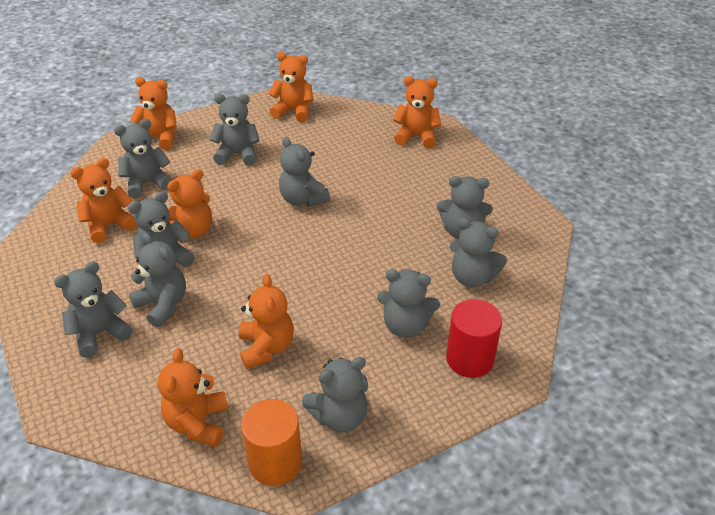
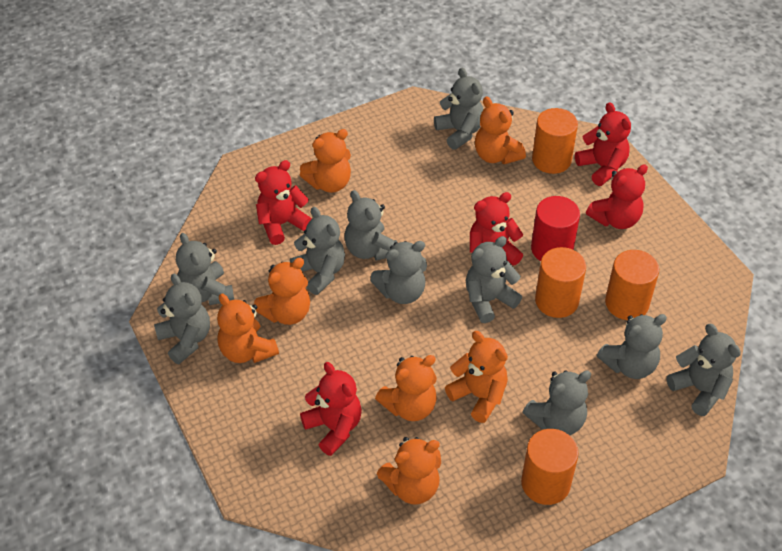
orange cylinder: 1 -> 4
red teddy bear: 0 -> 5

